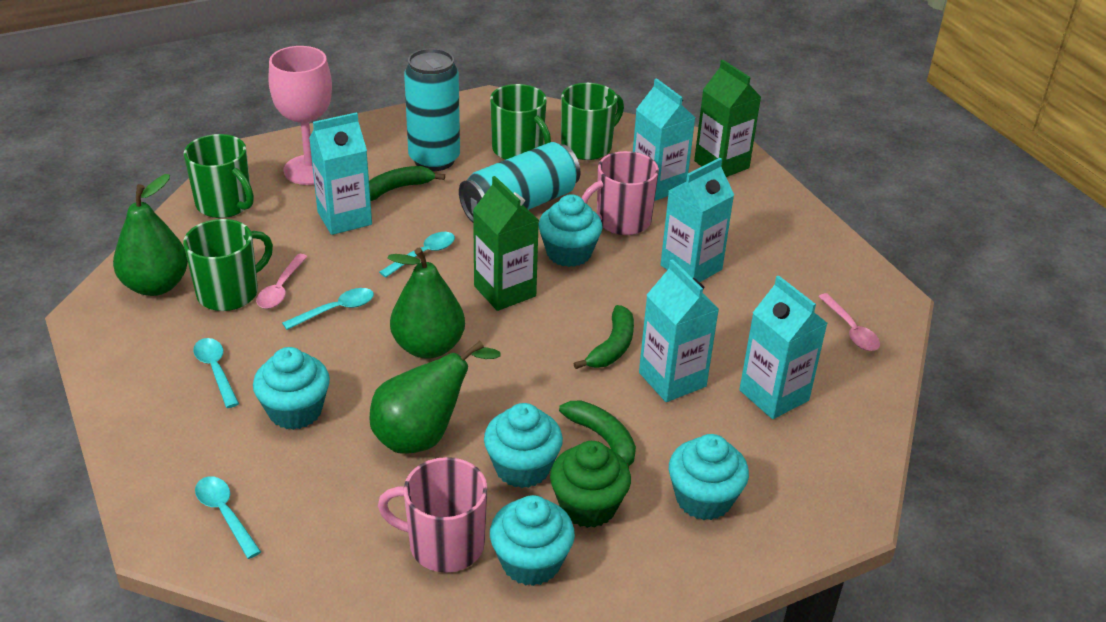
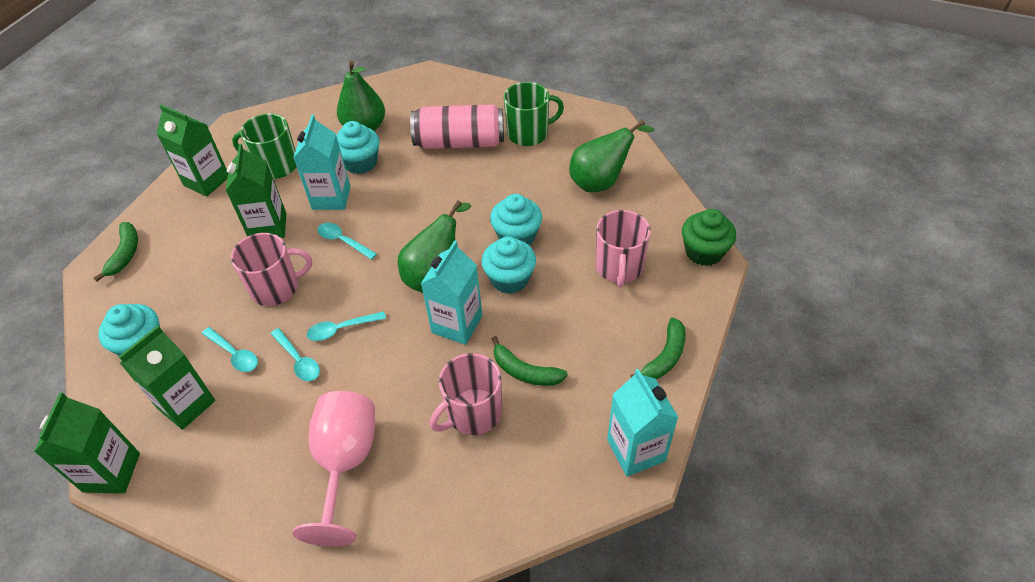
green carton: 2 -> 4
green mug: 4 -> 2
pink can: 0 -> 1
pink mug: 2 -> 3
pink spoon: 2 -> 0
turquoise can: 2 -> 0
turquoise carton: 5 -> 3
turquoise cupcake: 5 -> 4

